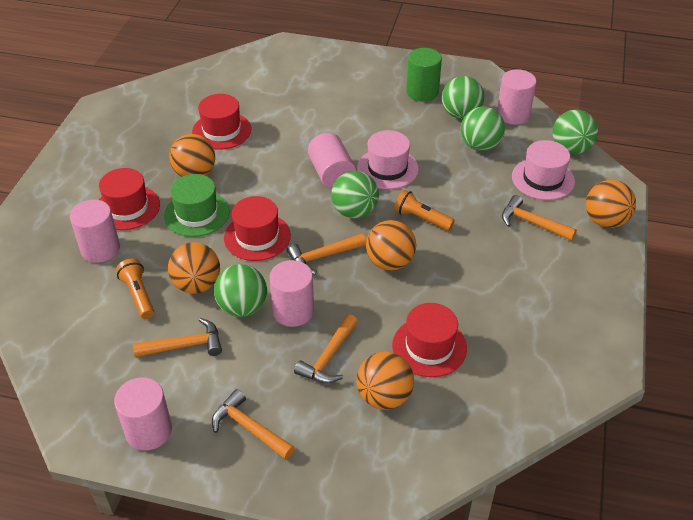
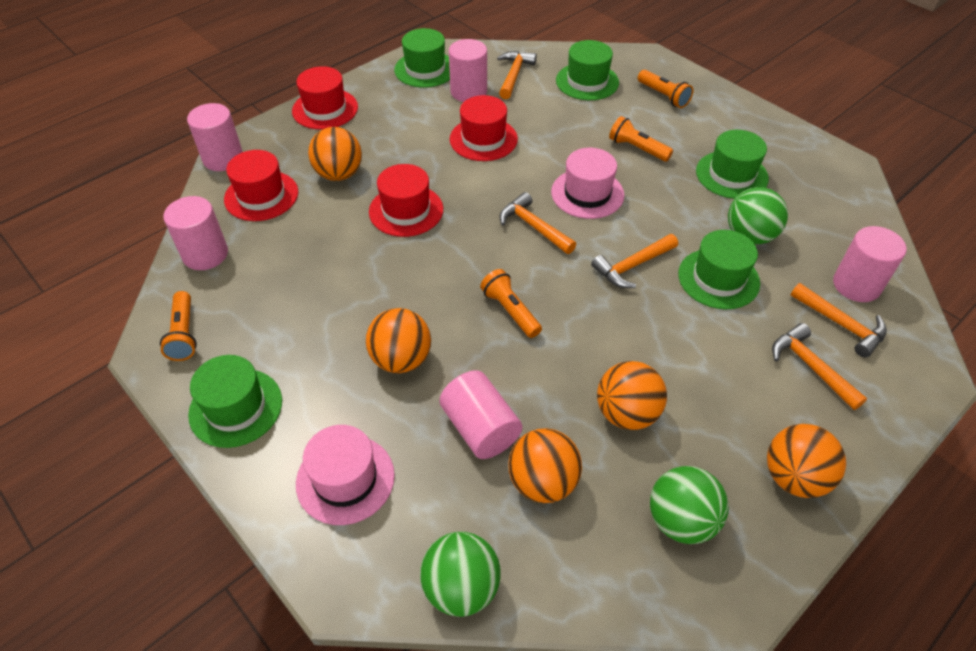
green ball: 5 -> 3
green cylinder: 1 -> 0
green hat: 1 -> 5
orange flashlight: 2 -> 4

